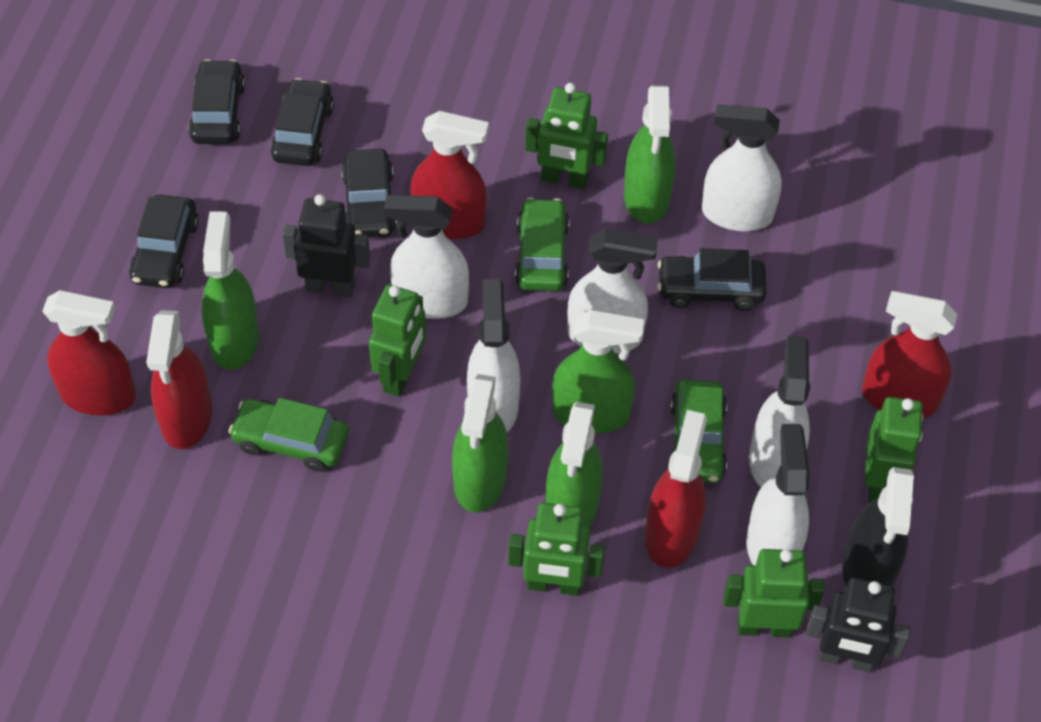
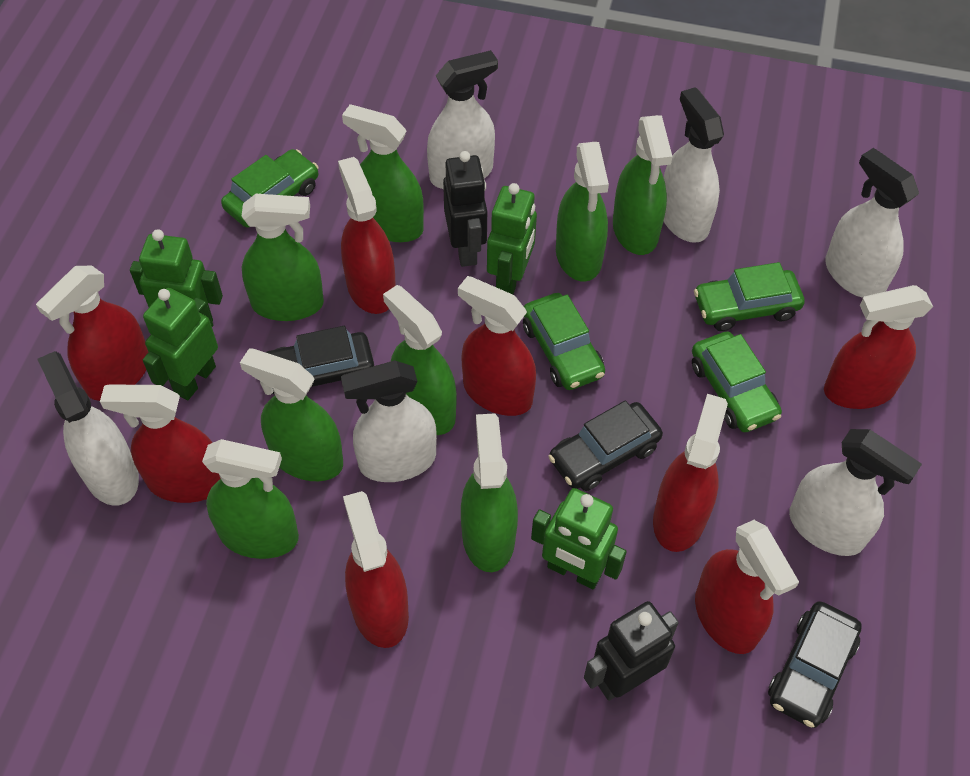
black car: 5 -> 3
black spray bottle: 1 -> 0
green car: 3 -> 4
green robot: 5 -> 4
green spray bottle: 5 -> 8
red spray bottle: 5 -> 8

